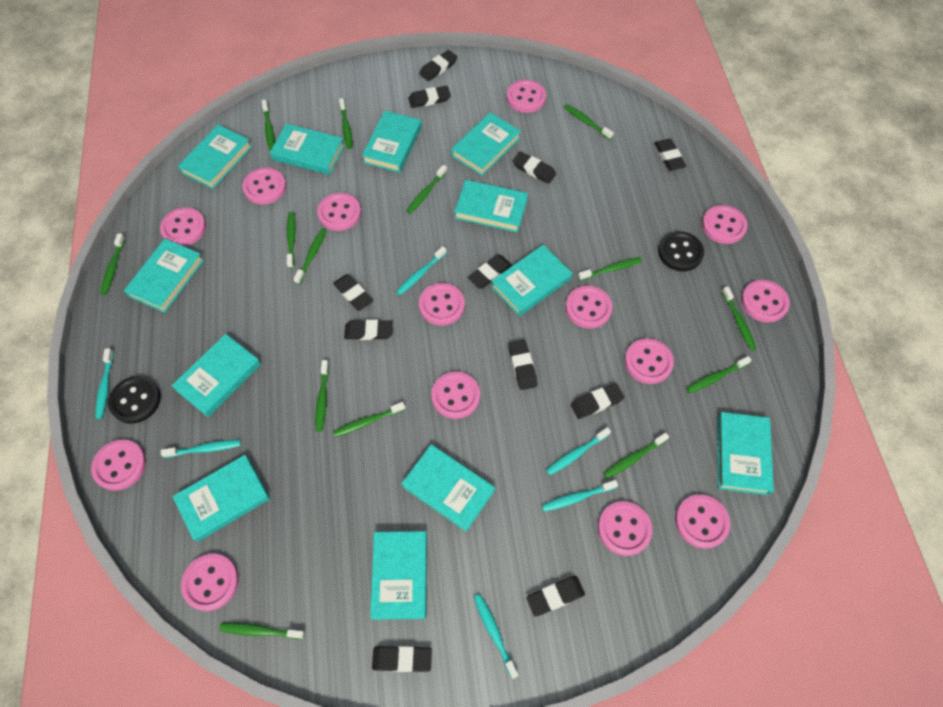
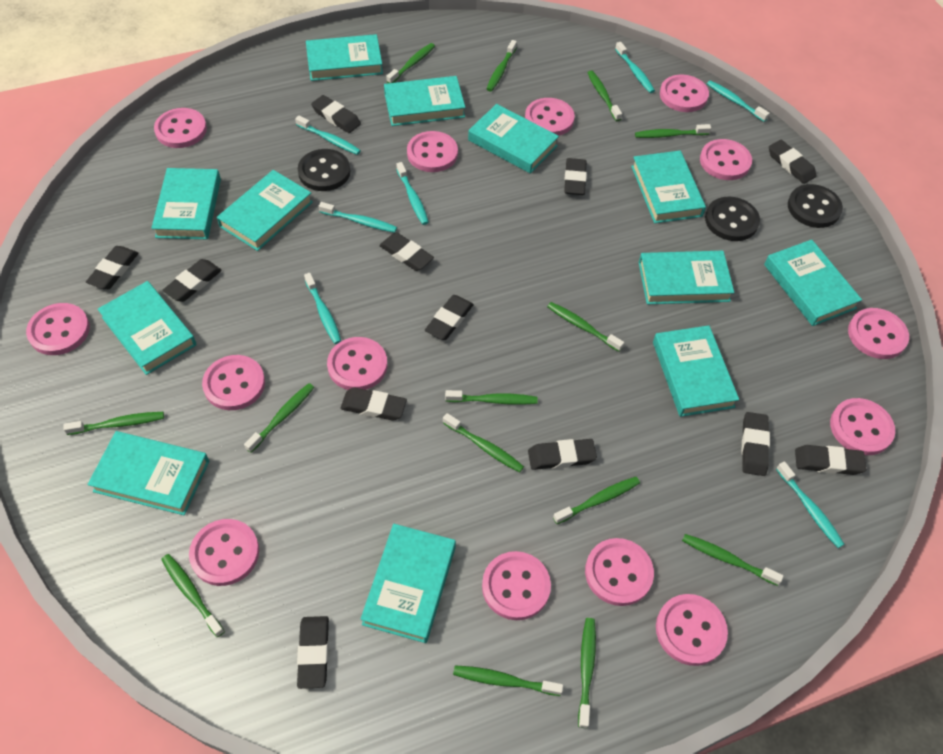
black button: 2 -> 3
black eraser: 11 -> 12
turquoise toothbrush: 6 -> 7

